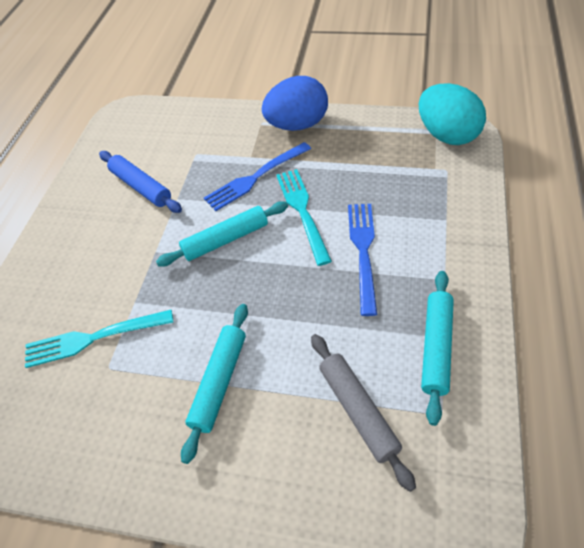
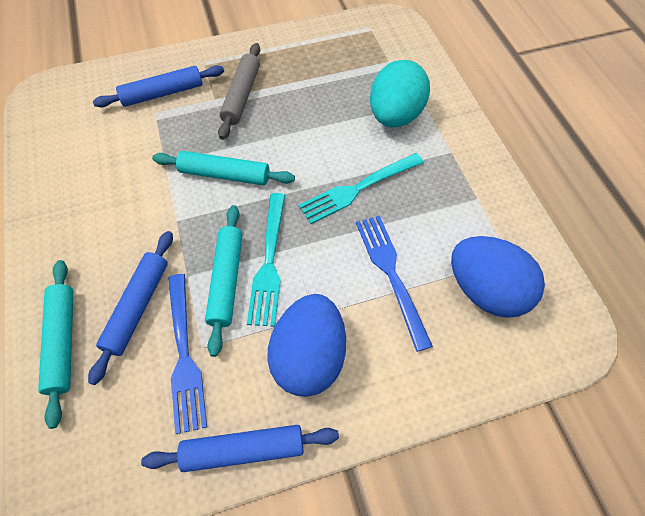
blue egg: 1 -> 2
blue rolling pin: 1 -> 3

